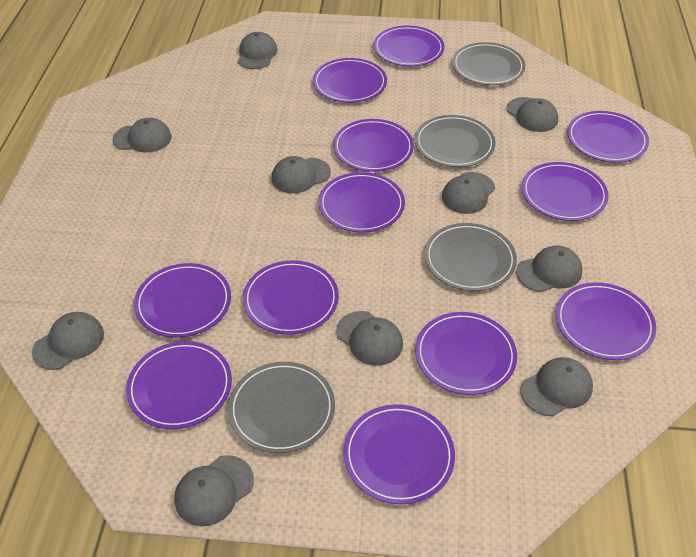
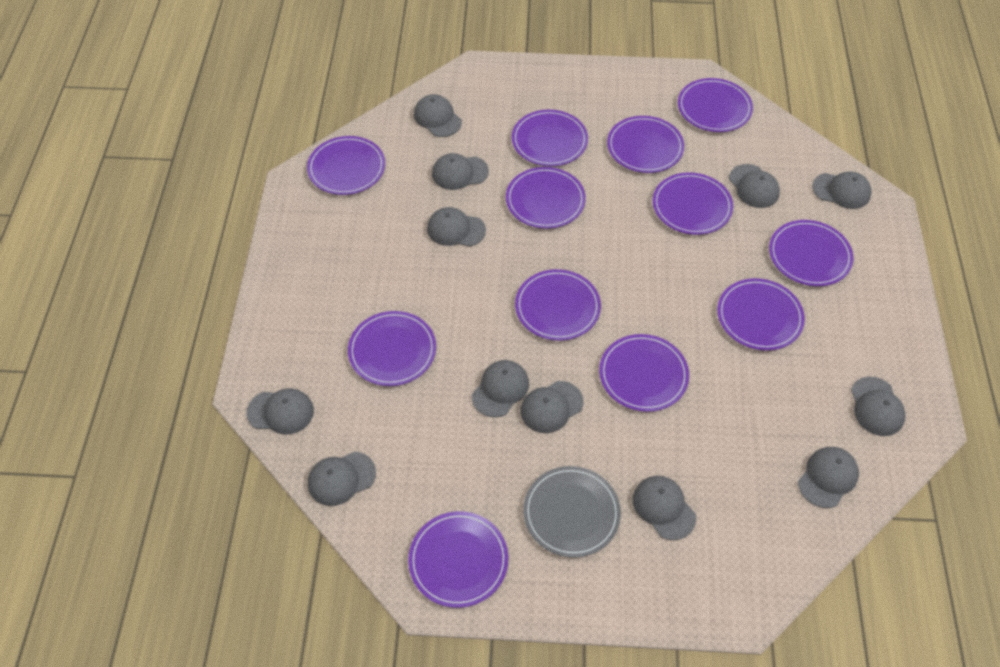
grey cap: 10 -> 12
grey plate: 4 -> 1

